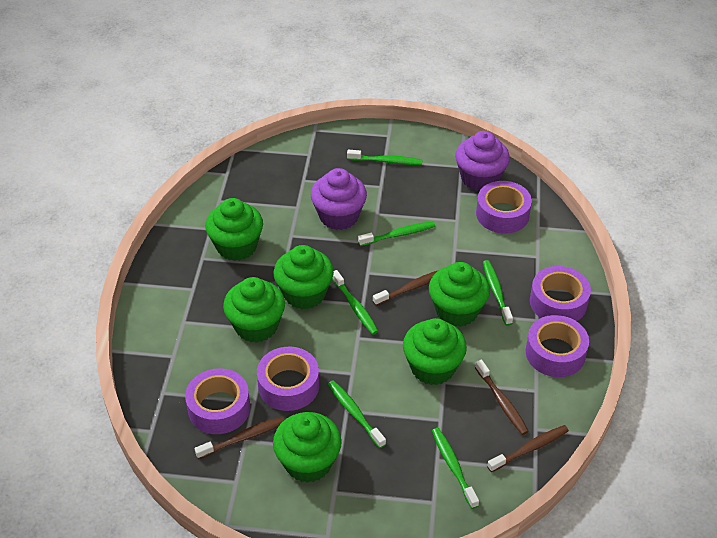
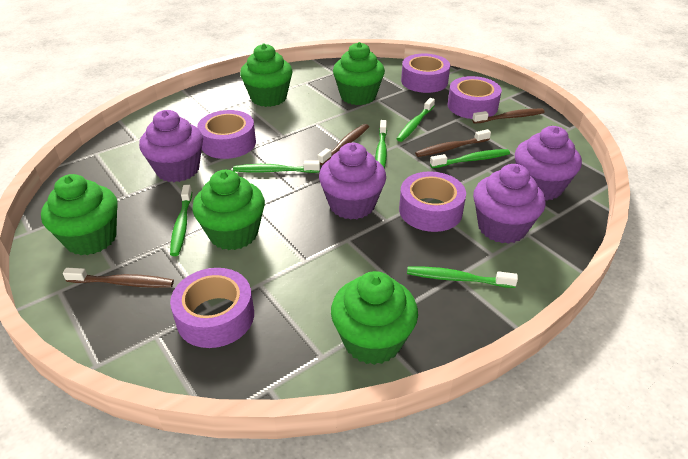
green cupcake: 6 -> 5
purple cupcake: 2 -> 4

